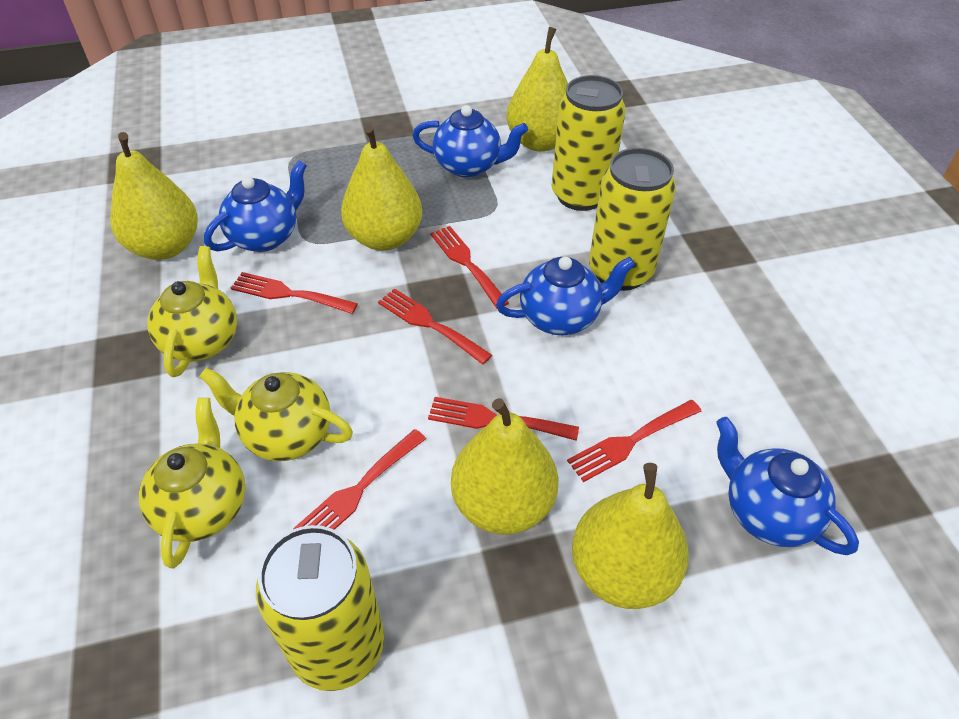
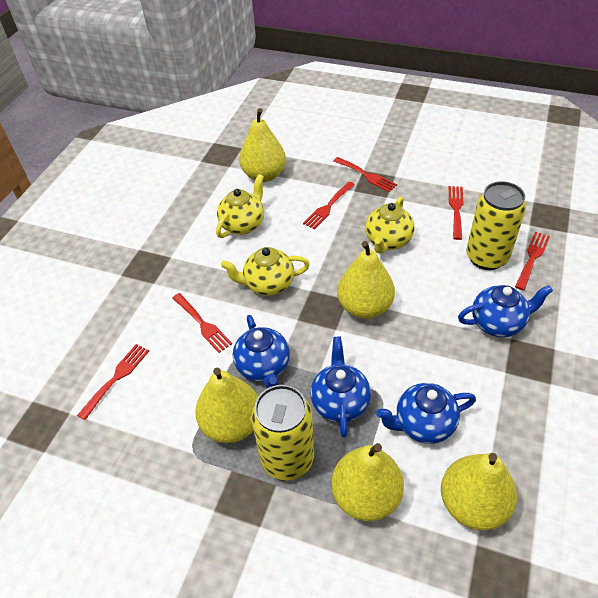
yellow can: 3 -> 2

